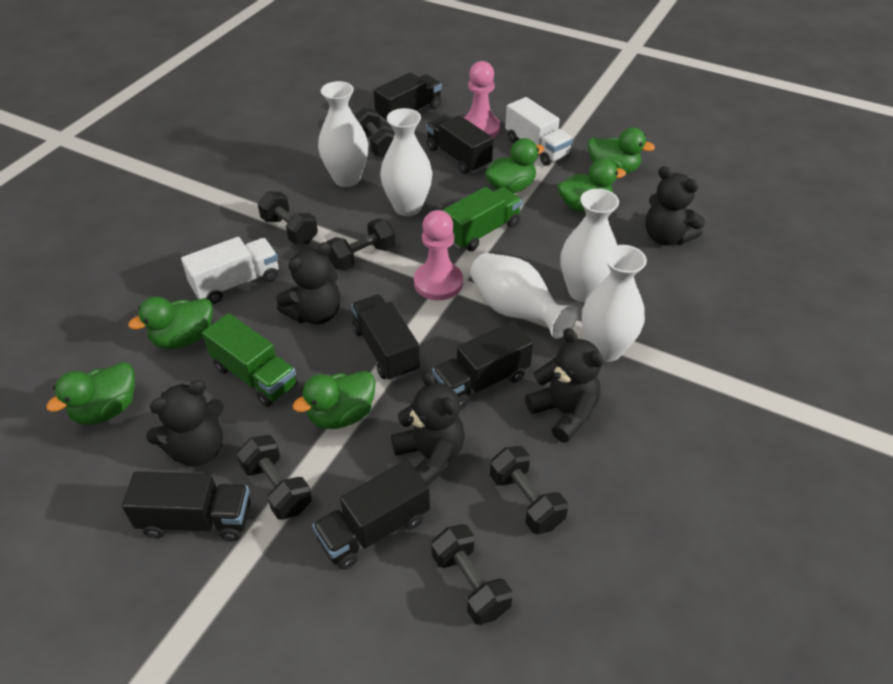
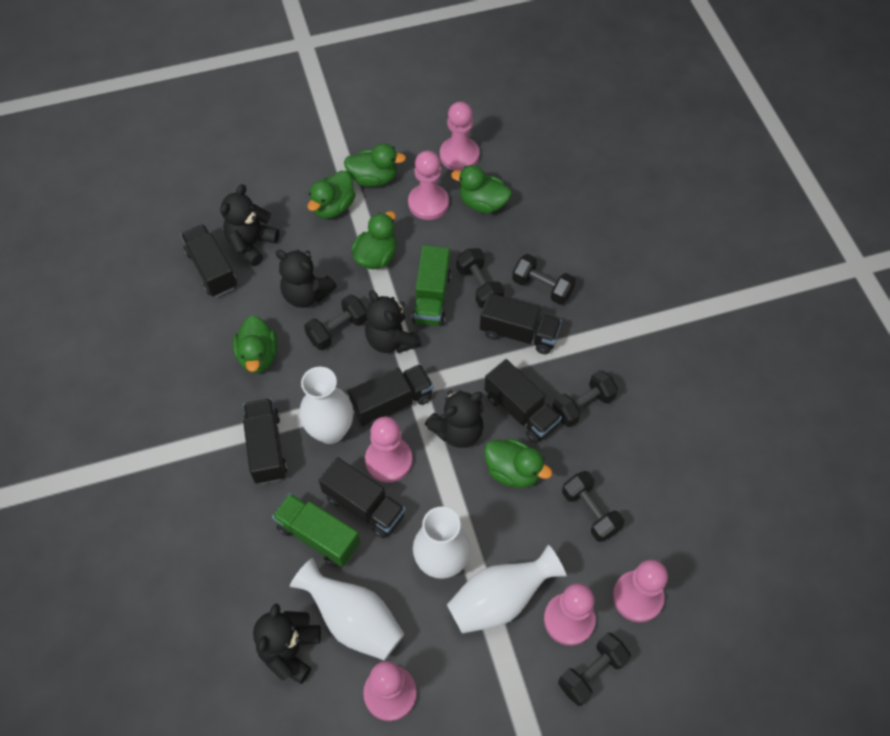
pink pawn: 2 -> 6
white truck: 2 -> 0
white vase: 5 -> 4

